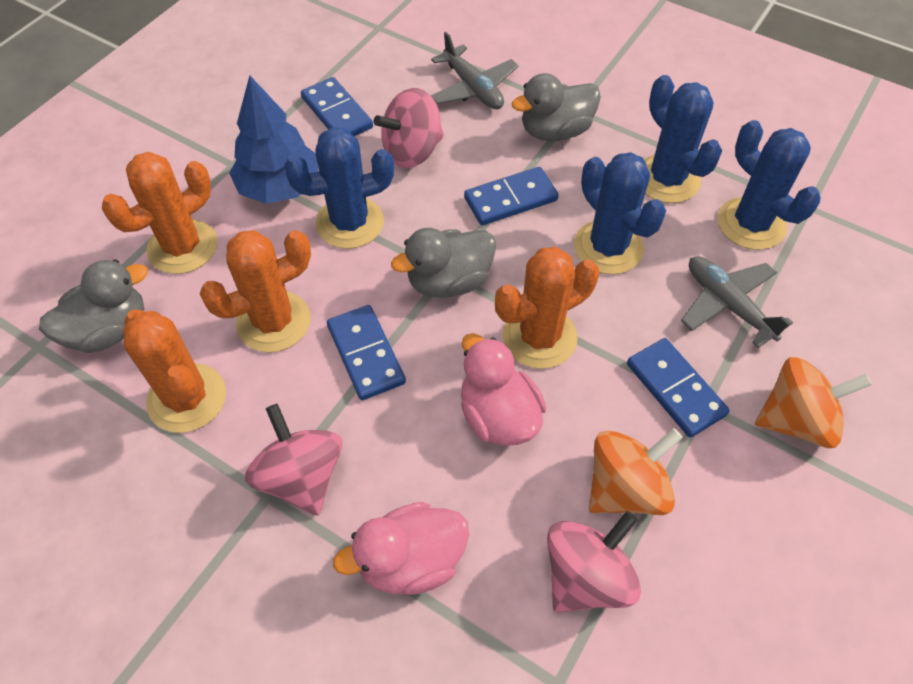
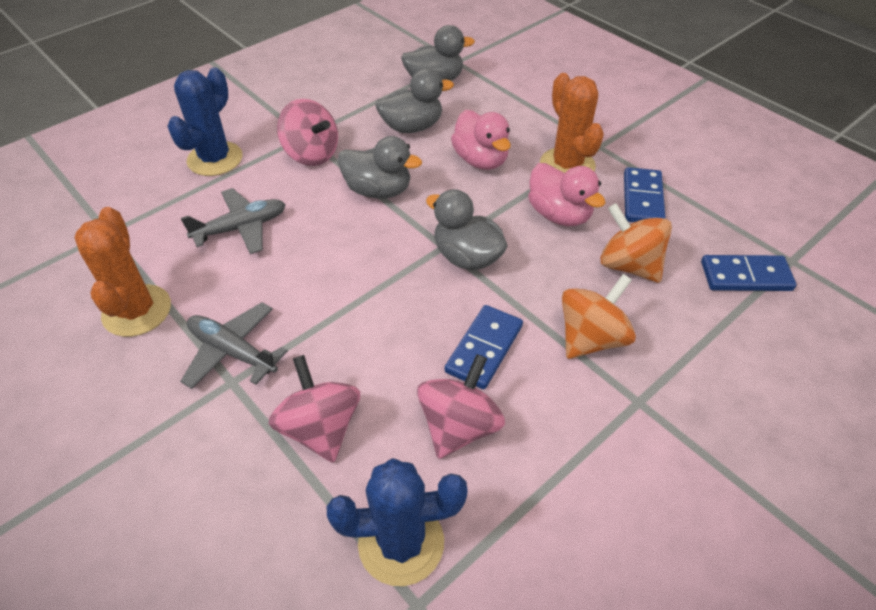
blue cactus: 4 -> 2
blue domino: 4 -> 3
blue tree: 1 -> 0
grey duck: 3 -> 4
orange cactus: 4 -> 2

